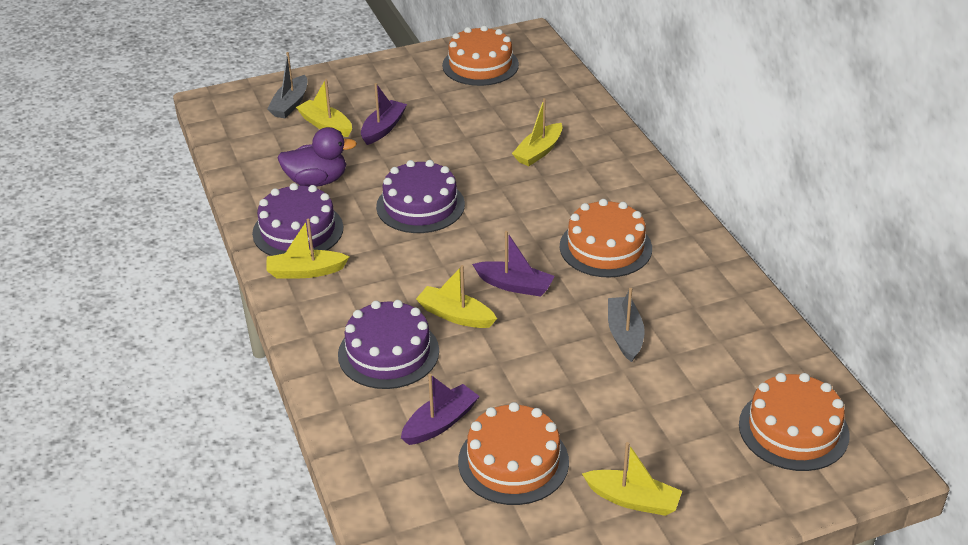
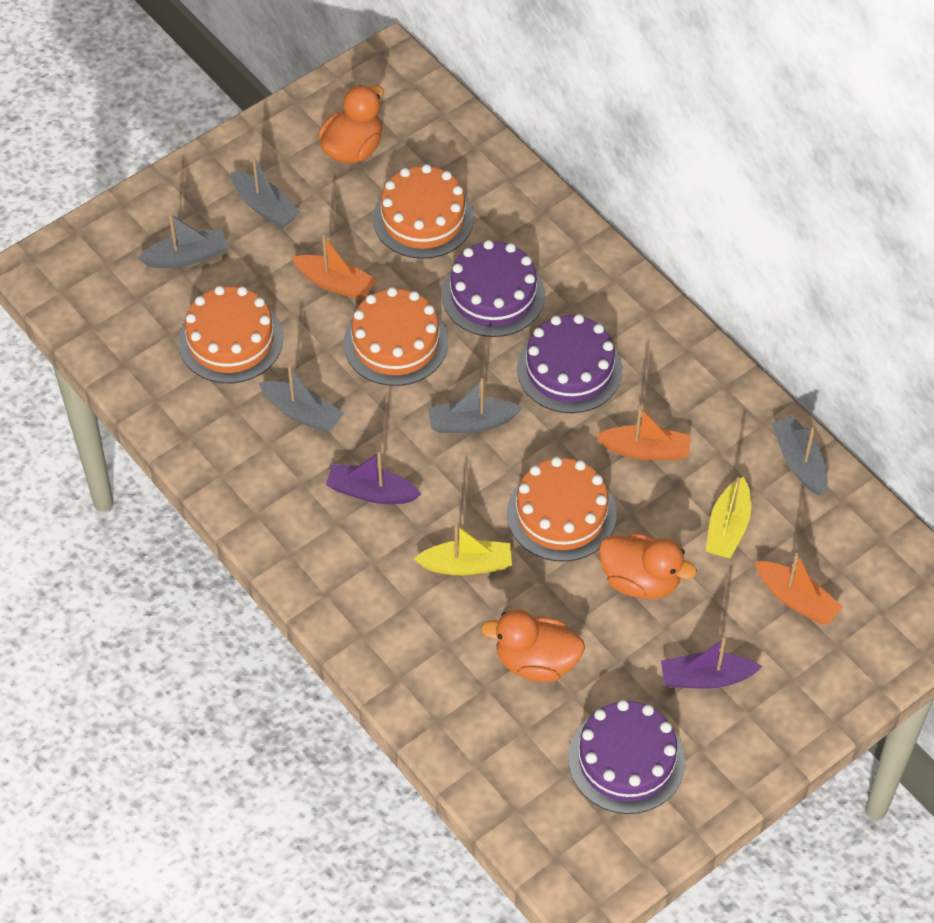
grey boat: 2 -> 5
orange boat: 0 -> 3
orange duck: 0 -> 3
purple boat: 3 -> 2
purple duck: 1 -> 0
yellow boat: 5 -> 2

